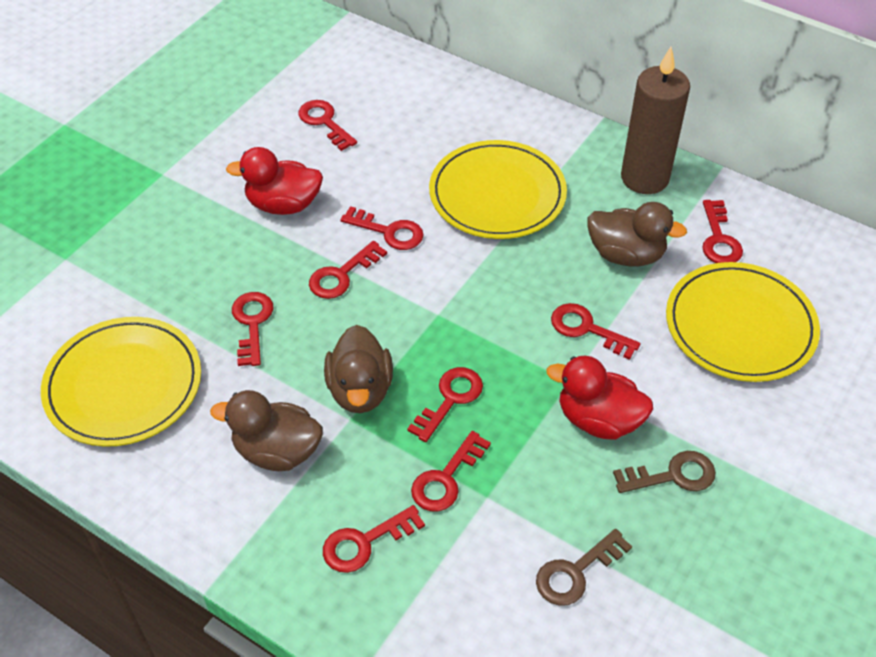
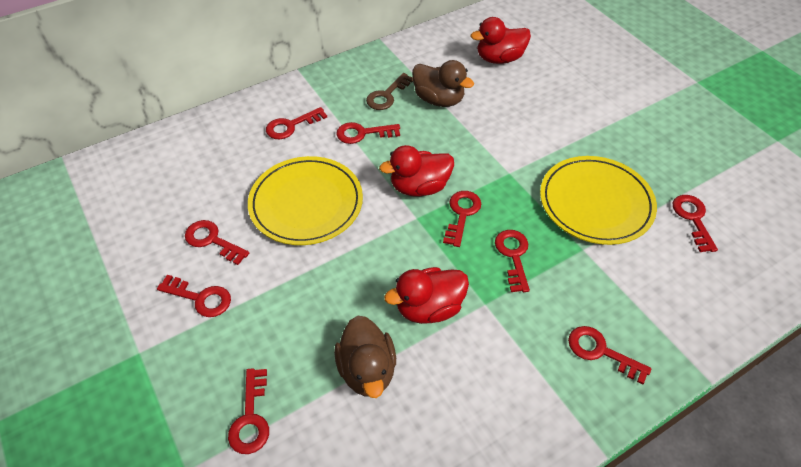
brown candle: 1 -> 0
brown duck: 3 -> 2
brown key: 2 -> 1
red duck: 2 -> 3
yellow plate: 3 -> 2

